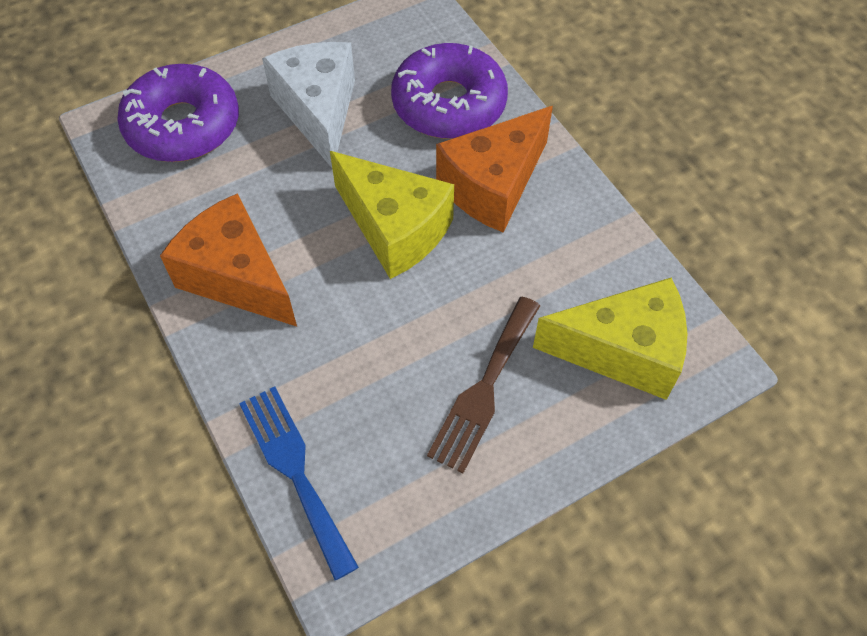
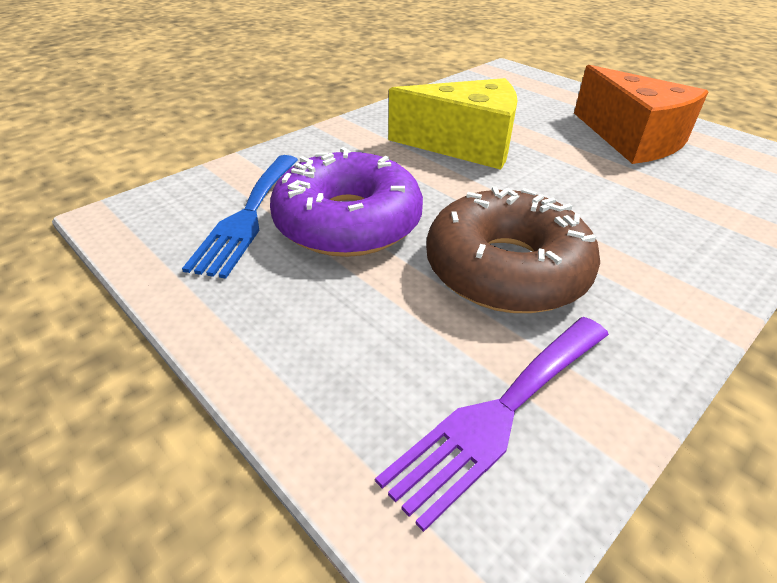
brown donut: 0 -> 1
brown fork: 1 -> 0
orange cheese: 2 -> 1
purple donut: 2 -> 1
purple fork: 0 -> 1
white cheese: 1 -> 0
yellow cheese: 2 -> 1

